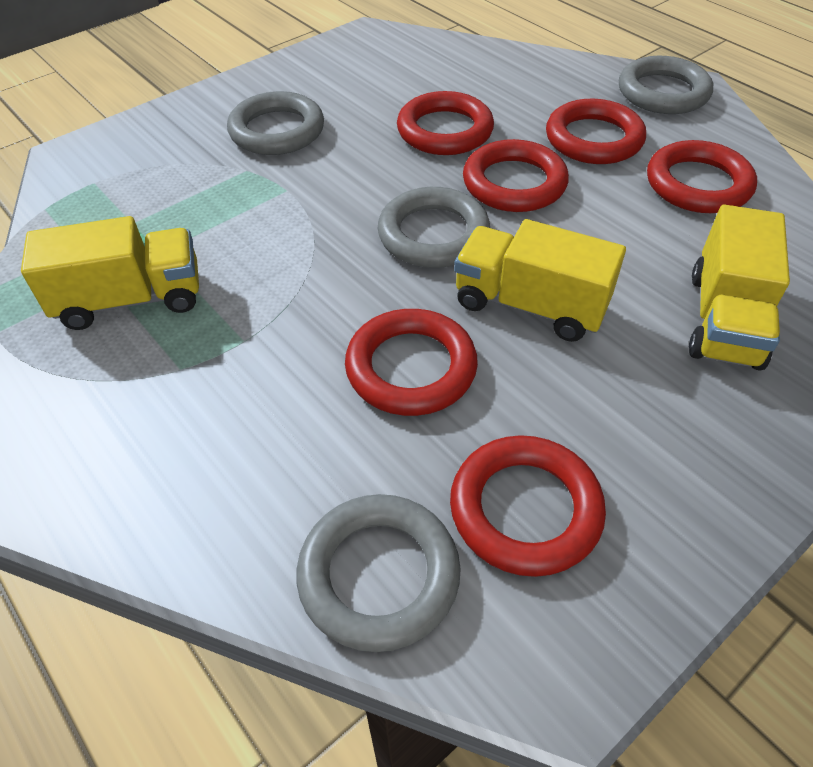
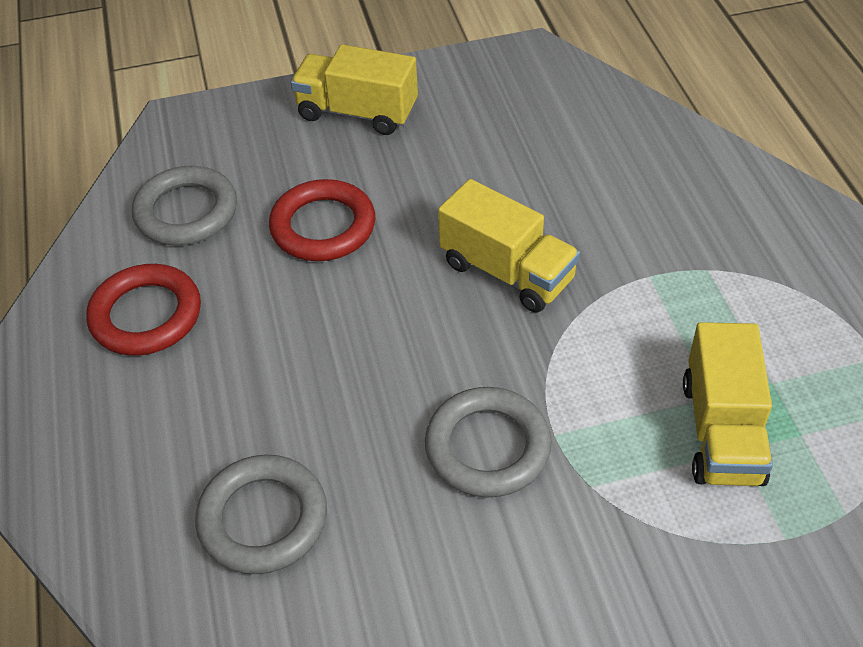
grey ring: 4 -> 3
red ring: 6 -> 2

